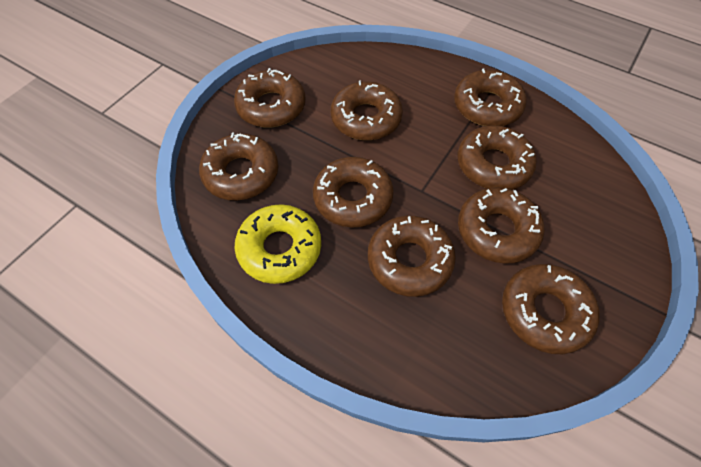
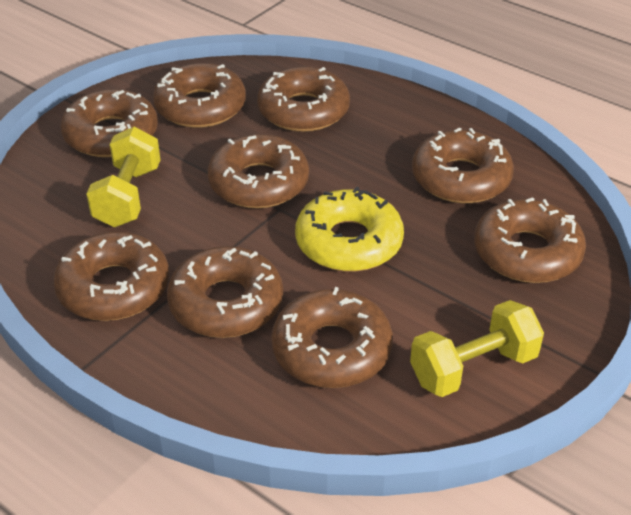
yellow dumbbell: 0 -> 2

